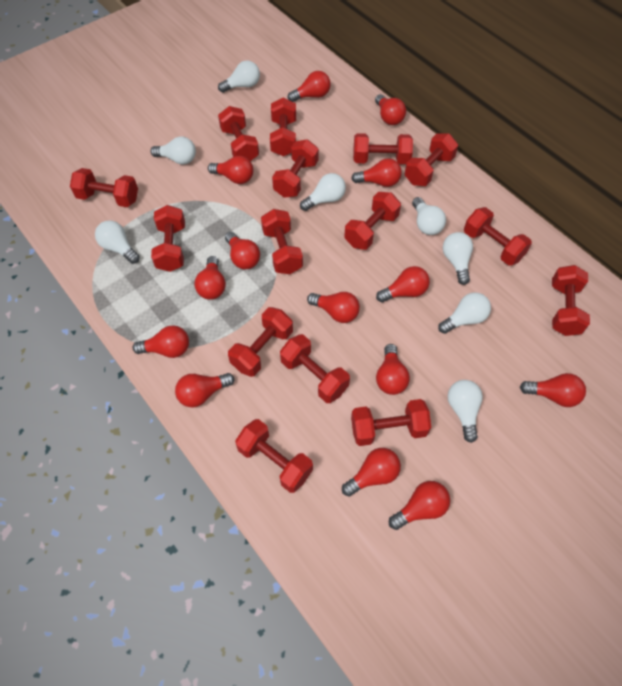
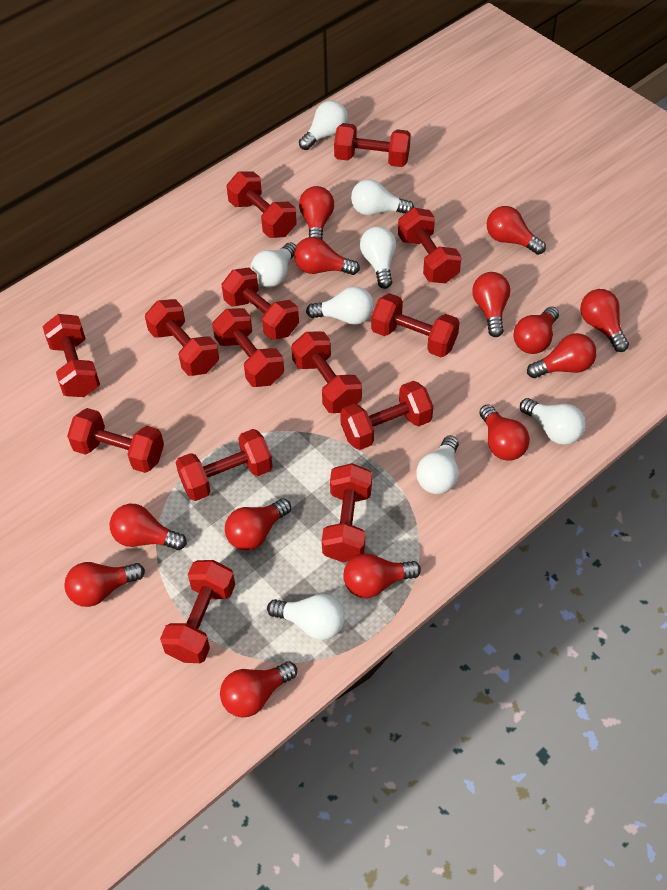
red dumbbell: 15 -> 14
red light bulb: 14 -> 13

